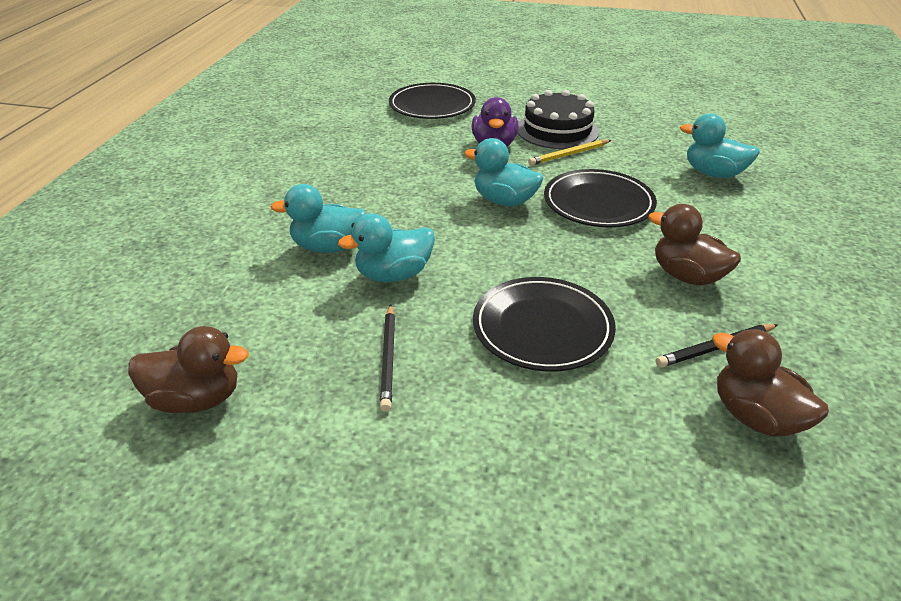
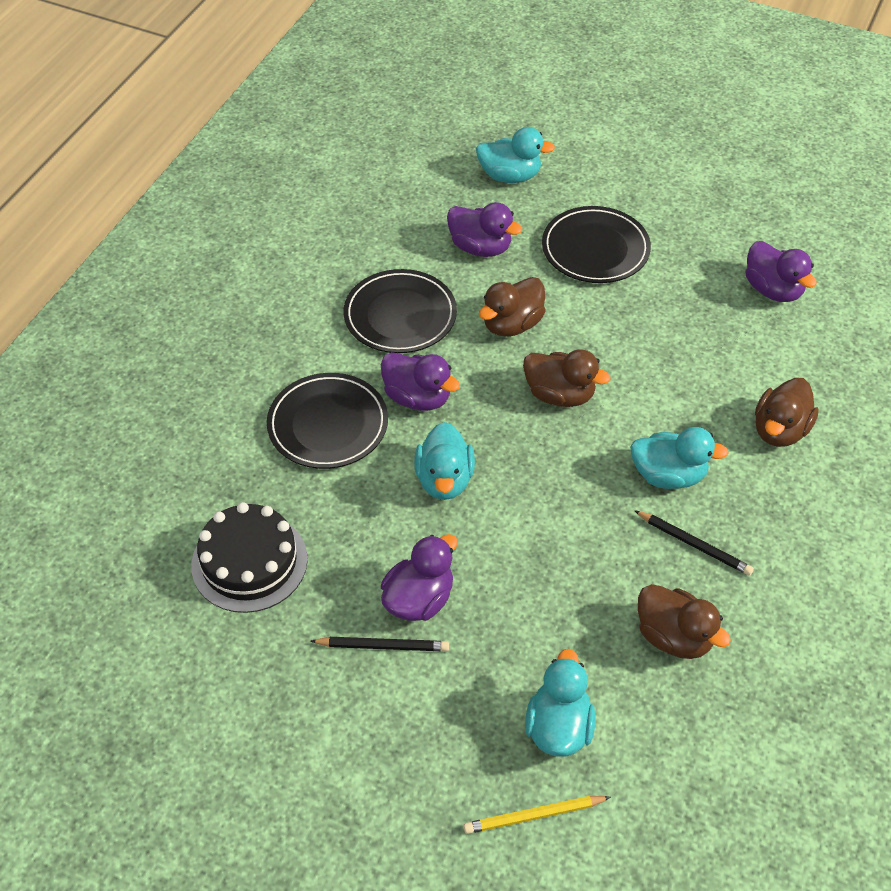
brown duck: 3 -> 4
purple duck: 1 -> 4

